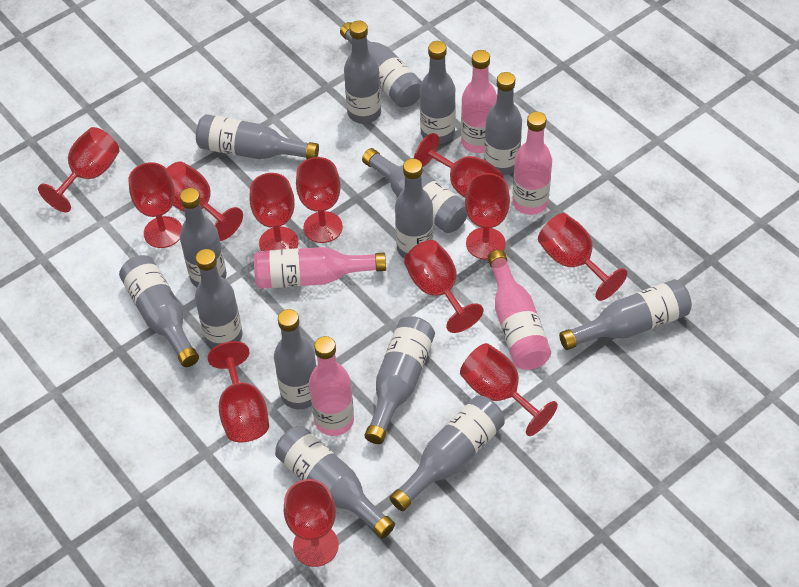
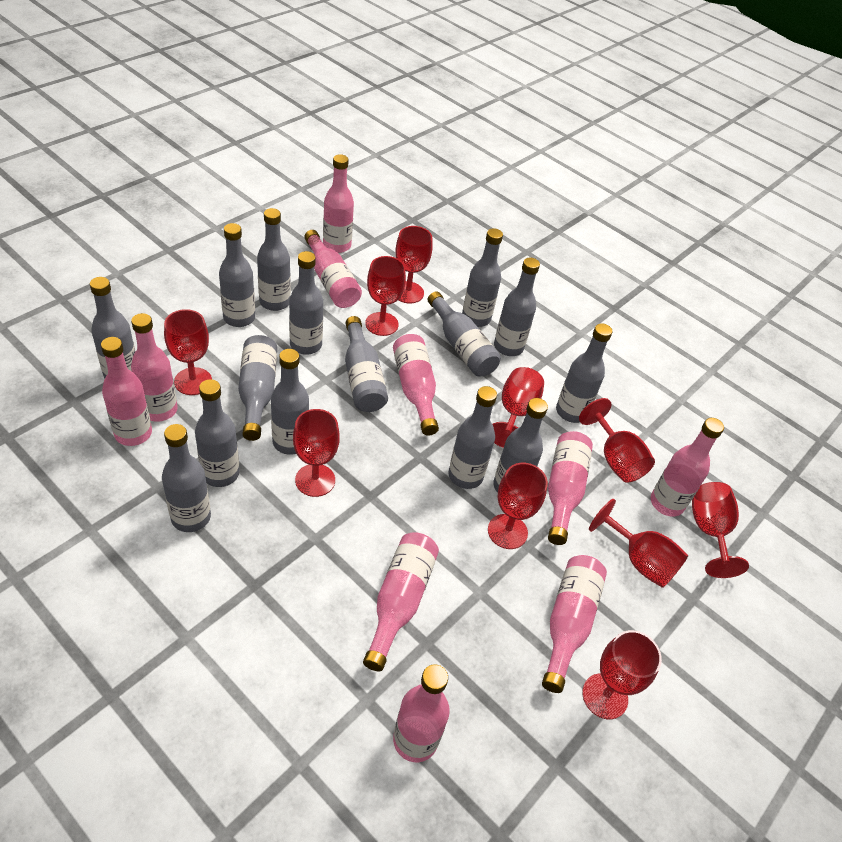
pink bottle: 5 -> 10
red goblet: 12 -> 10

